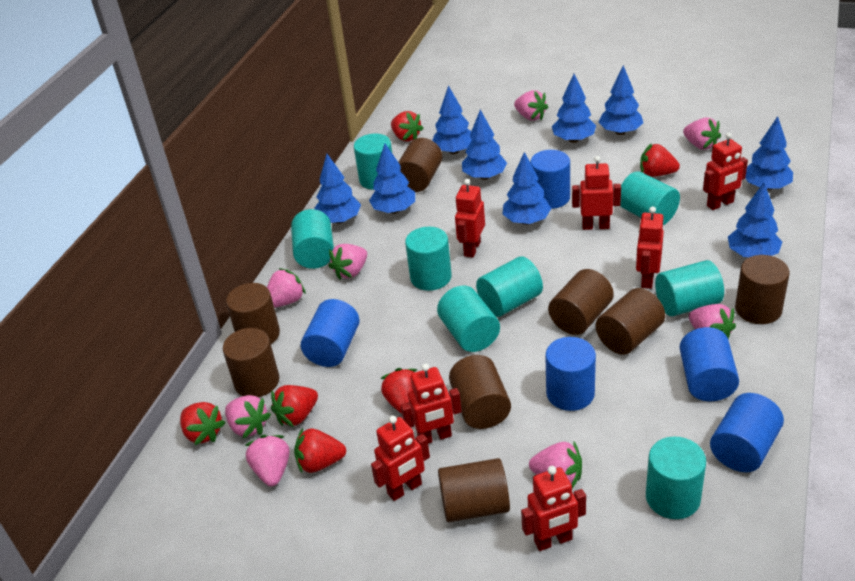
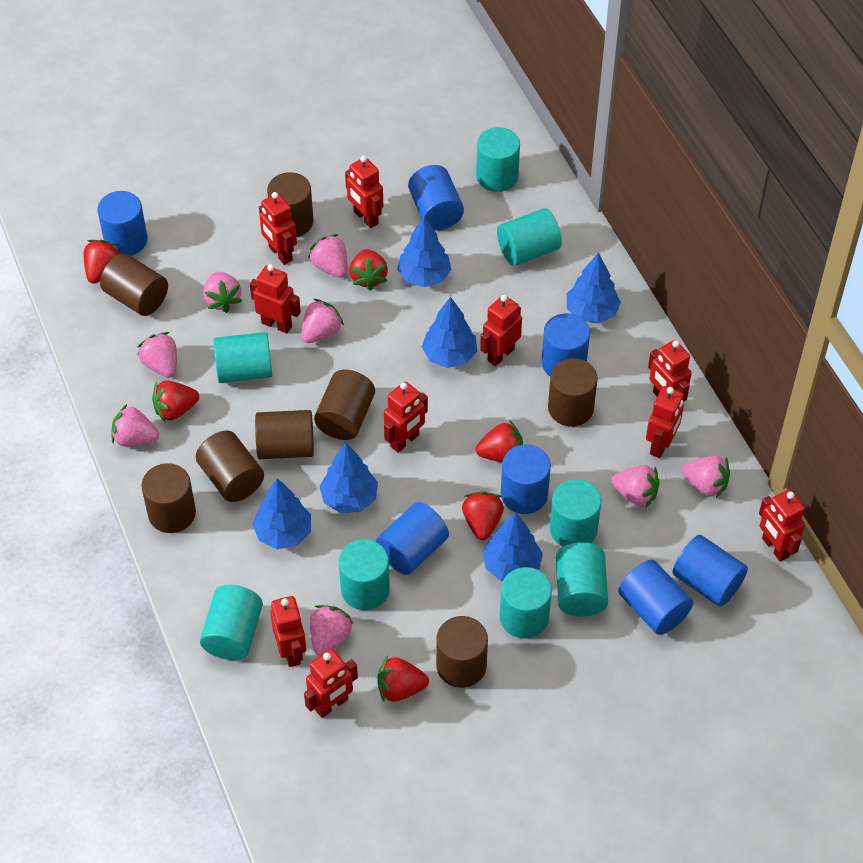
blue cylinder: 5 -> 7
blue tree: 9 -> 6
red robot: 7 -> 10

